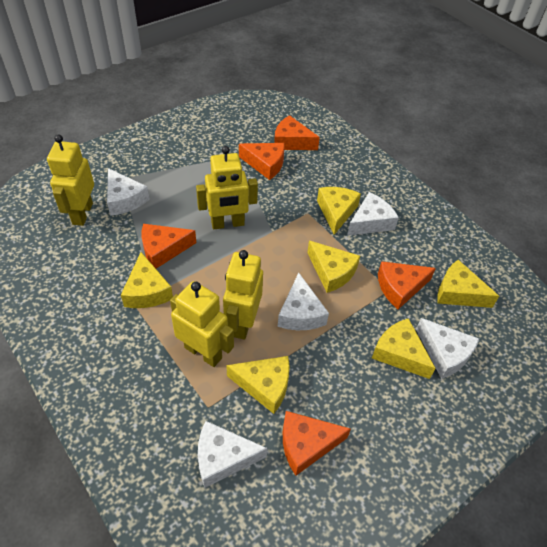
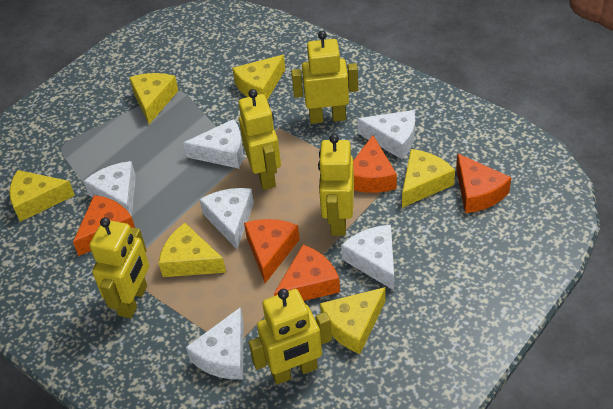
white cheese: 5 -> 6
yellow robot: 4 -> 5

